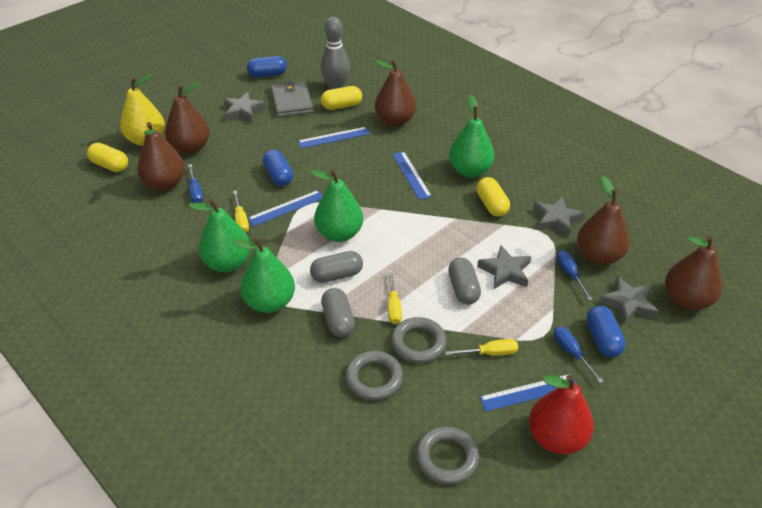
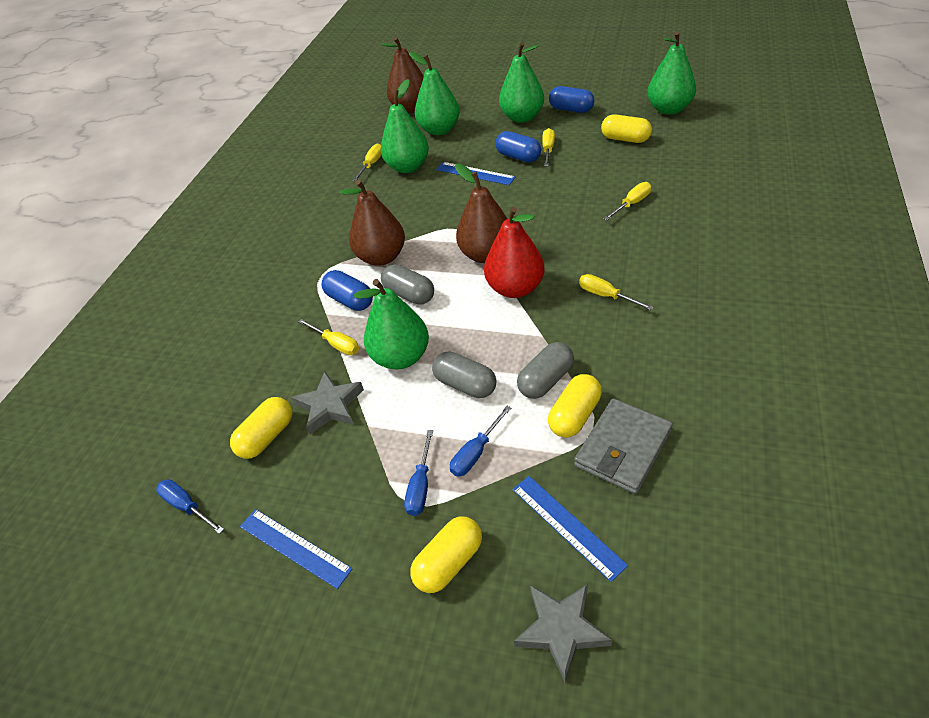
blue ruler: 4 -> 3
brown pear: 5 -> 3
green pear: 4 -> 5
grey bowling pin: 1 -> 0
grey ring: 3 -> 0
grey star: 4 -> 2
yellow capsule: 3 -> 4
yellow pear: 1 -> 0
yellow screwdriver: 3 -> 5

